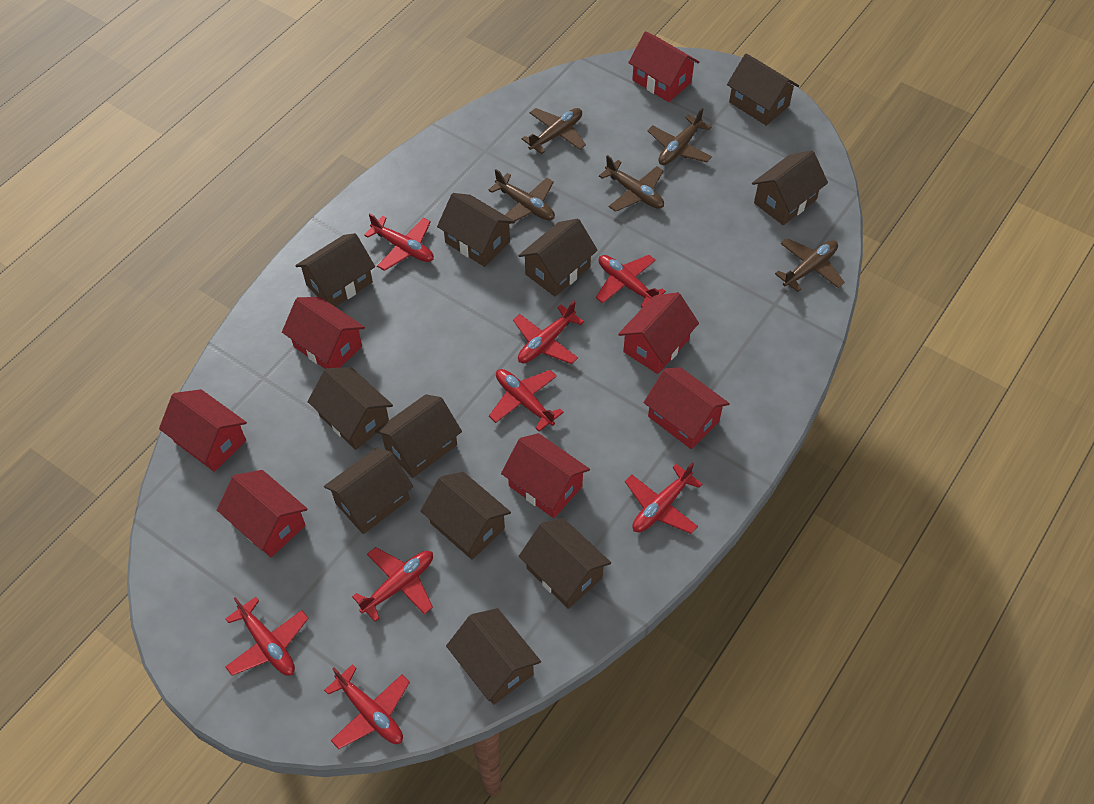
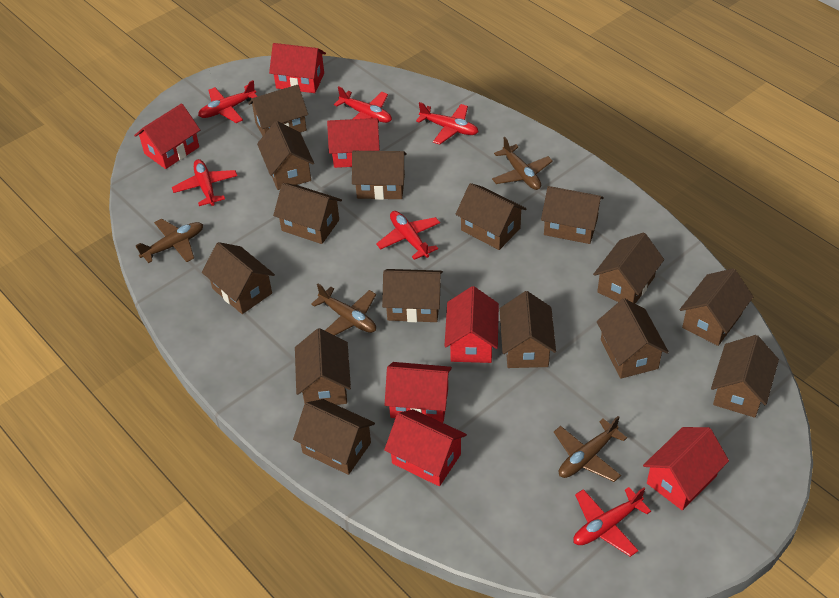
brown house: 11 -> 15
brown plane: 5 -> 4
red plane: 8 -> 6

